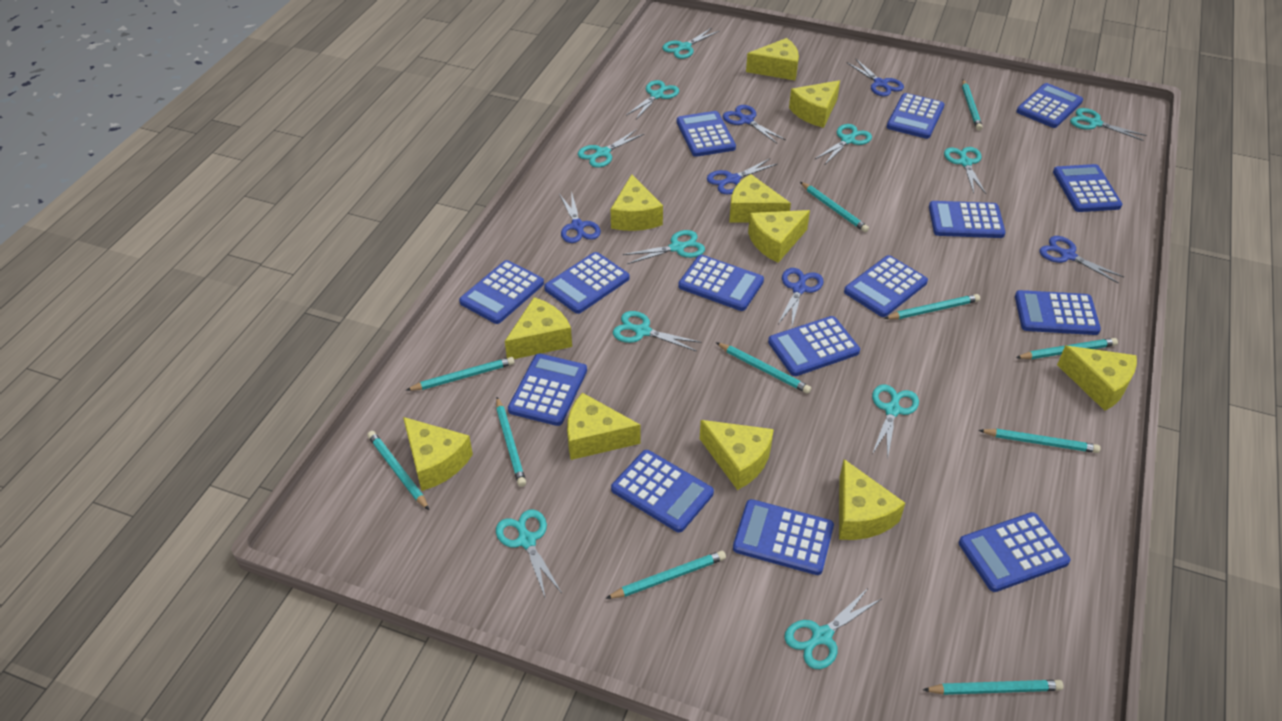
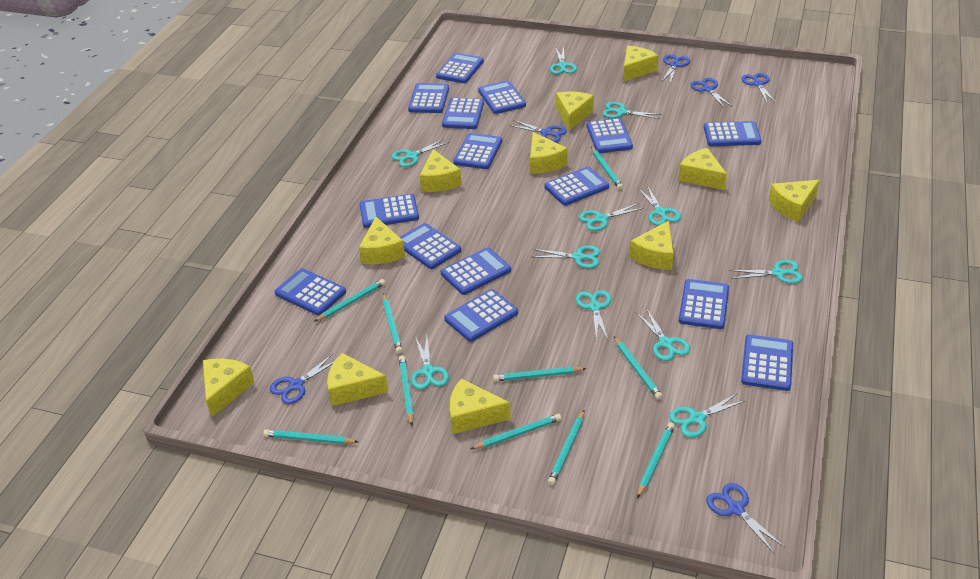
turquoise pencil: 11 -> 10

